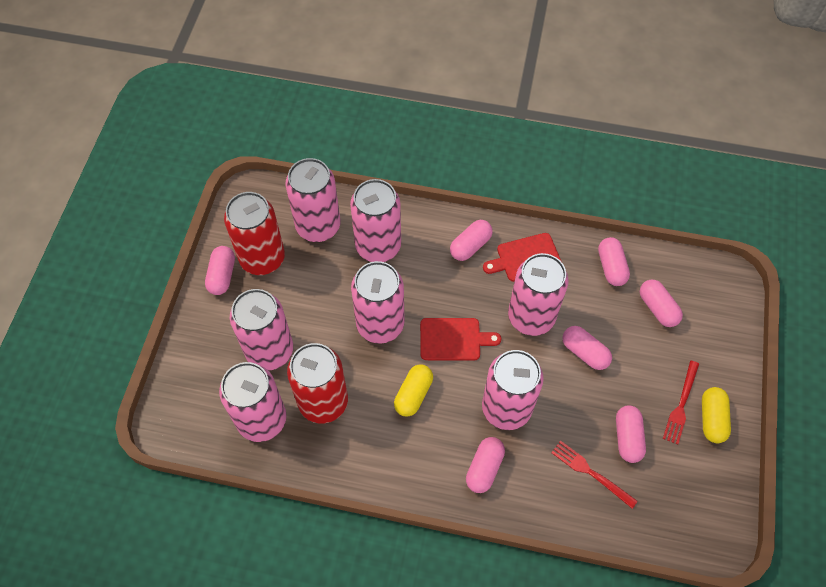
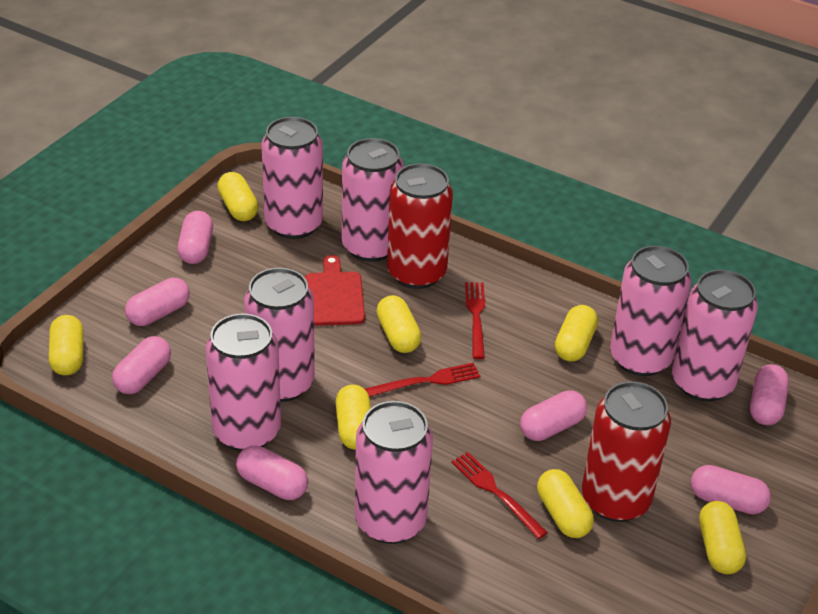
red cutting board: 2 -> 1
red fork: 2 -> 3
yellow capsule: 2 -> 7

